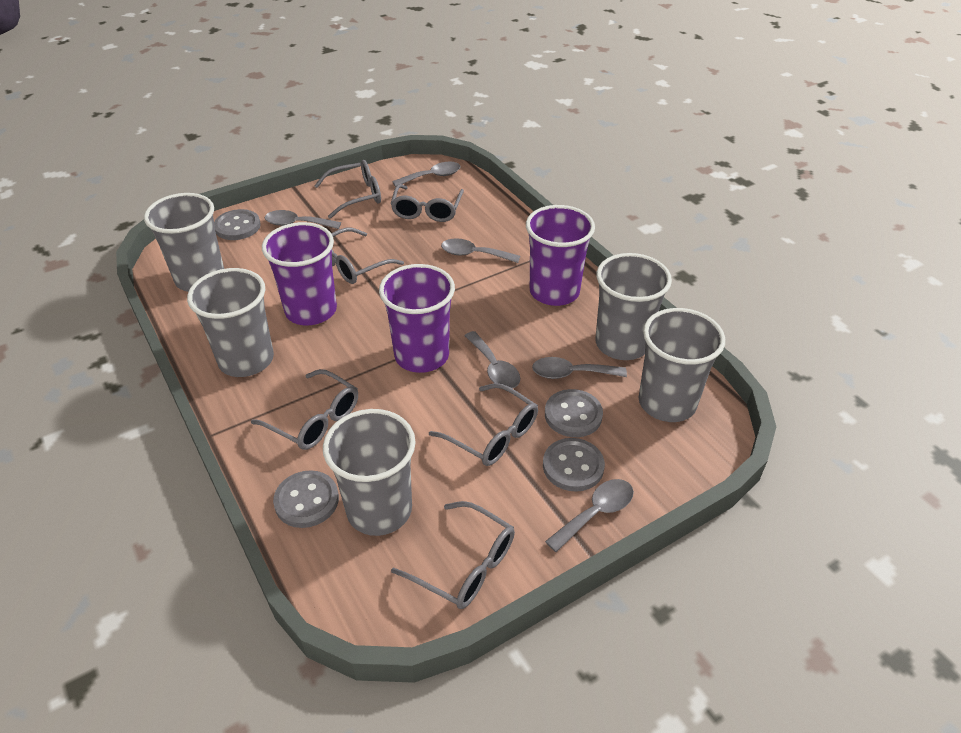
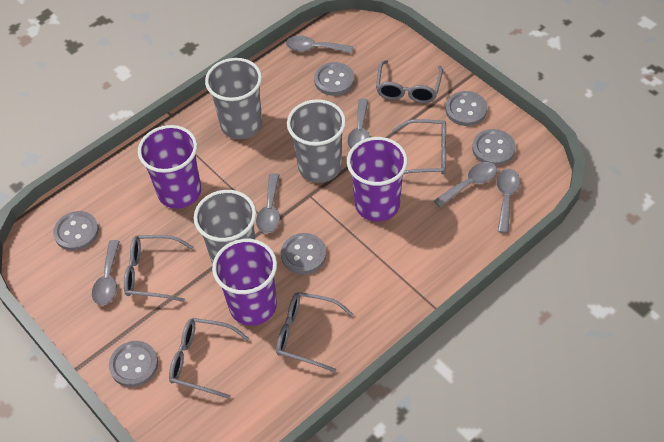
grey button: 4 -> 6
grey cup: 5 -> 3
grey glasses: 6 -> 5

